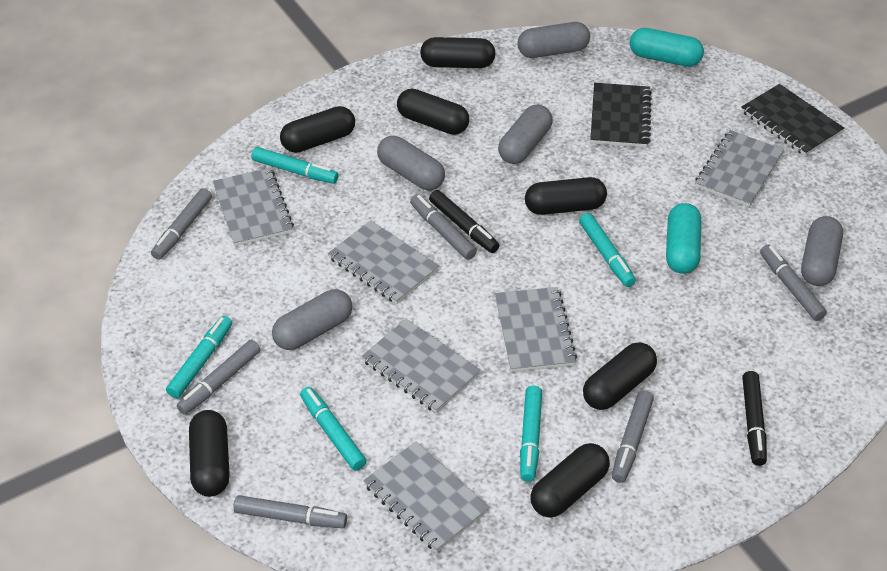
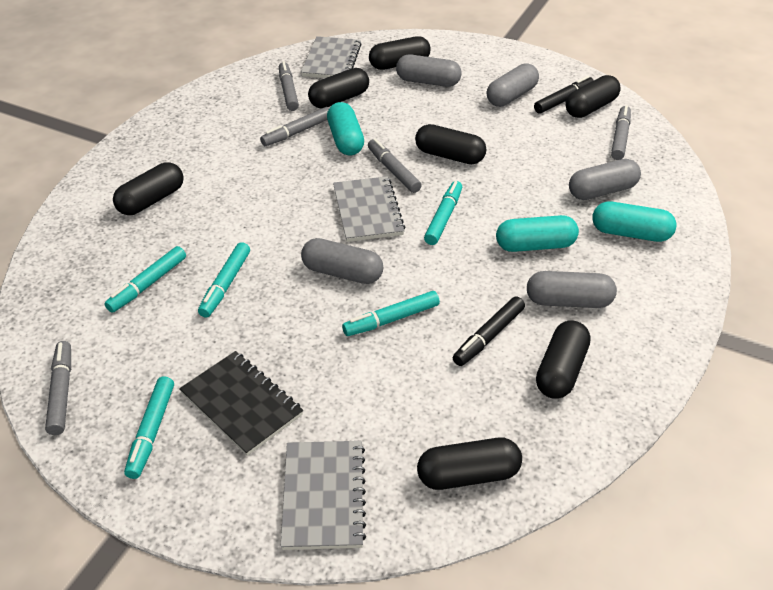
black notebook: 2 -> 1
grey marker: 6 -> 5
grey notebook: 6 -> 3
turquoise capsule: 2 -> 3

